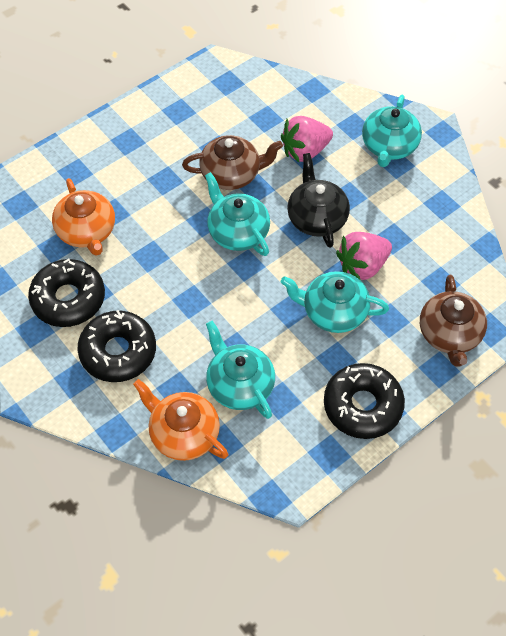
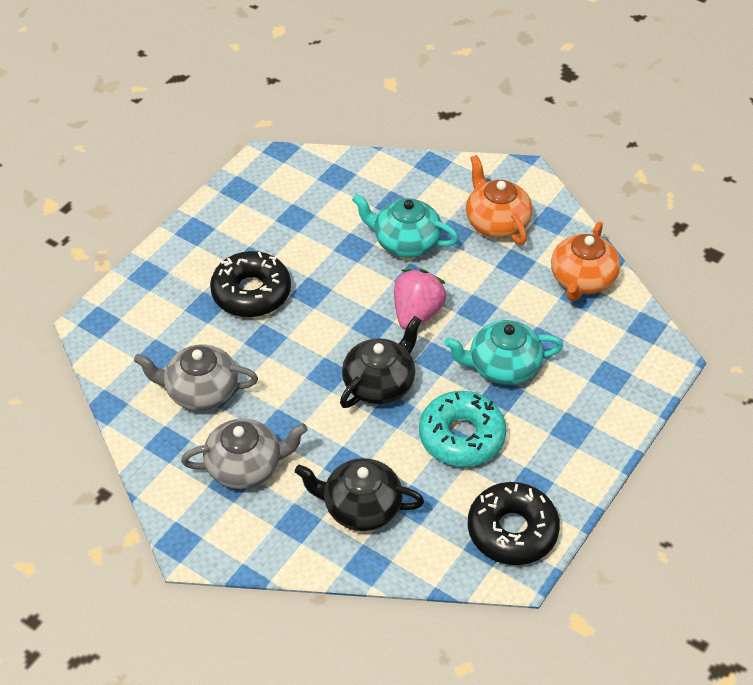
black donut: 3 -> 2
black teapot: 1 -> 2
brown teapot: 2 -> 0
grey teapot: 0 -> 2
pink strawberry: 2 -> 1
turquoise donut: 0 -> 1
turquoise teapot: 4 -> 2

